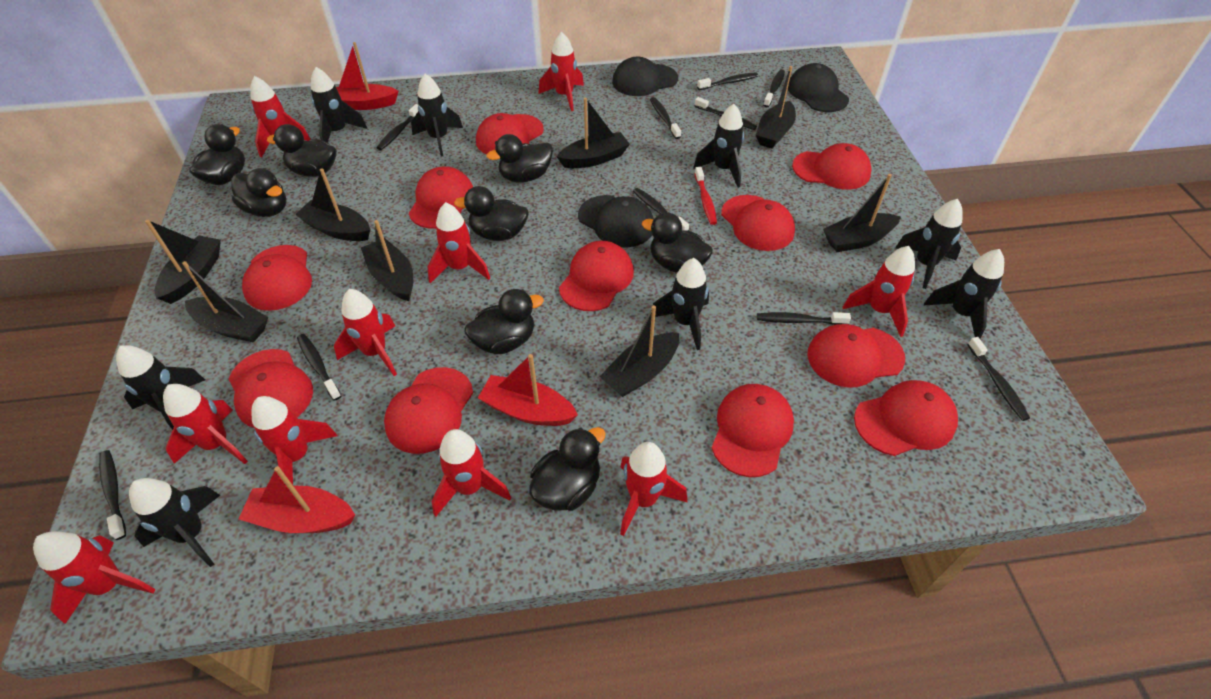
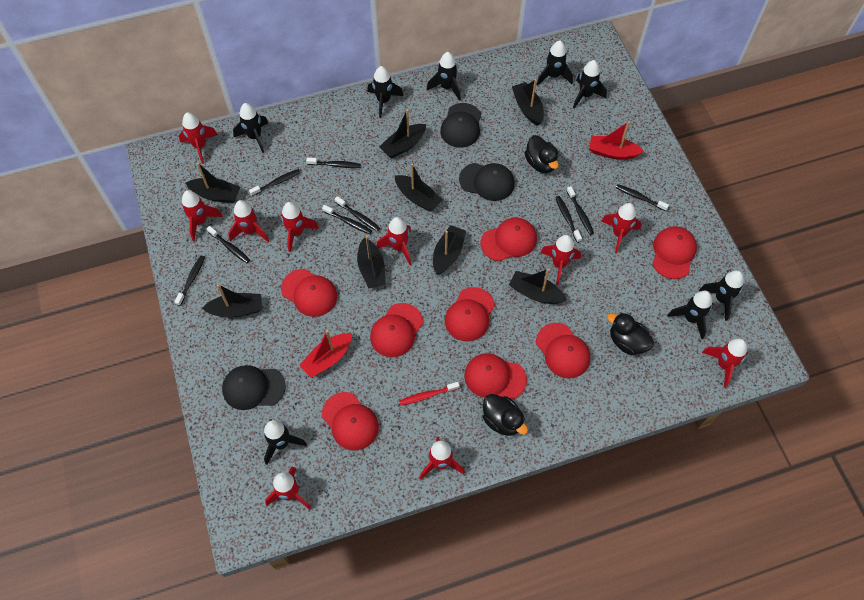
black duck: 8 -> 3
black toothbrush: 10 -> 9
red boat: 3 -> 2
red cap: 11 -> 8

